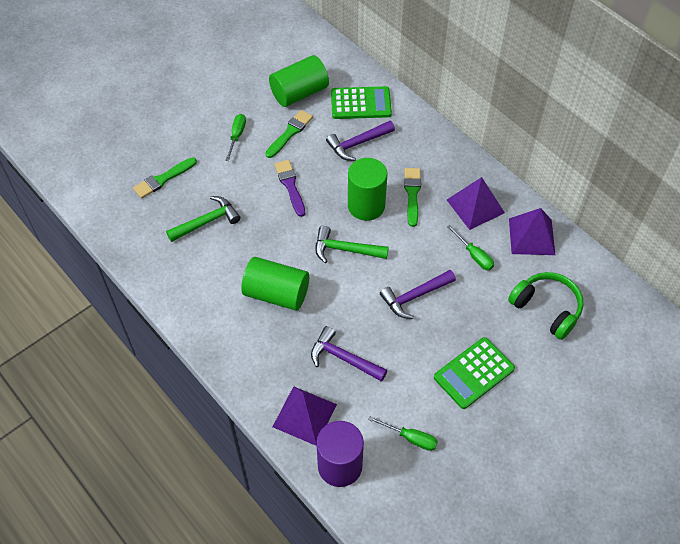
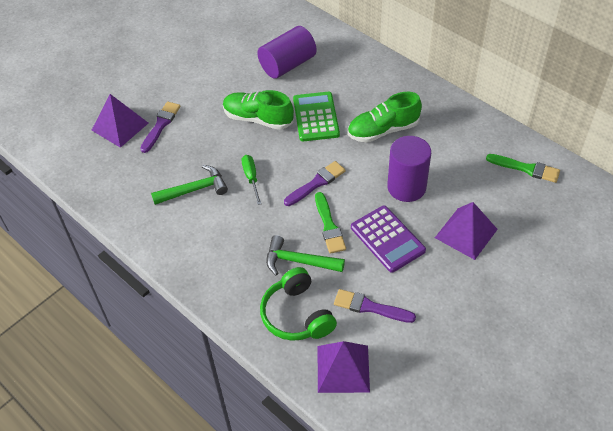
green brush: 3 -> 2
green calculator: 2 -> 1
green cylinder: 3 -> 0
green screwdriver: 3 -> 1
green shoe: 0 -> 2
purple brush: 1 -> 3
purple calculator: 0 -> 1
purple cylinder: 1 -> 2
purple hammer: 3 -> 0

